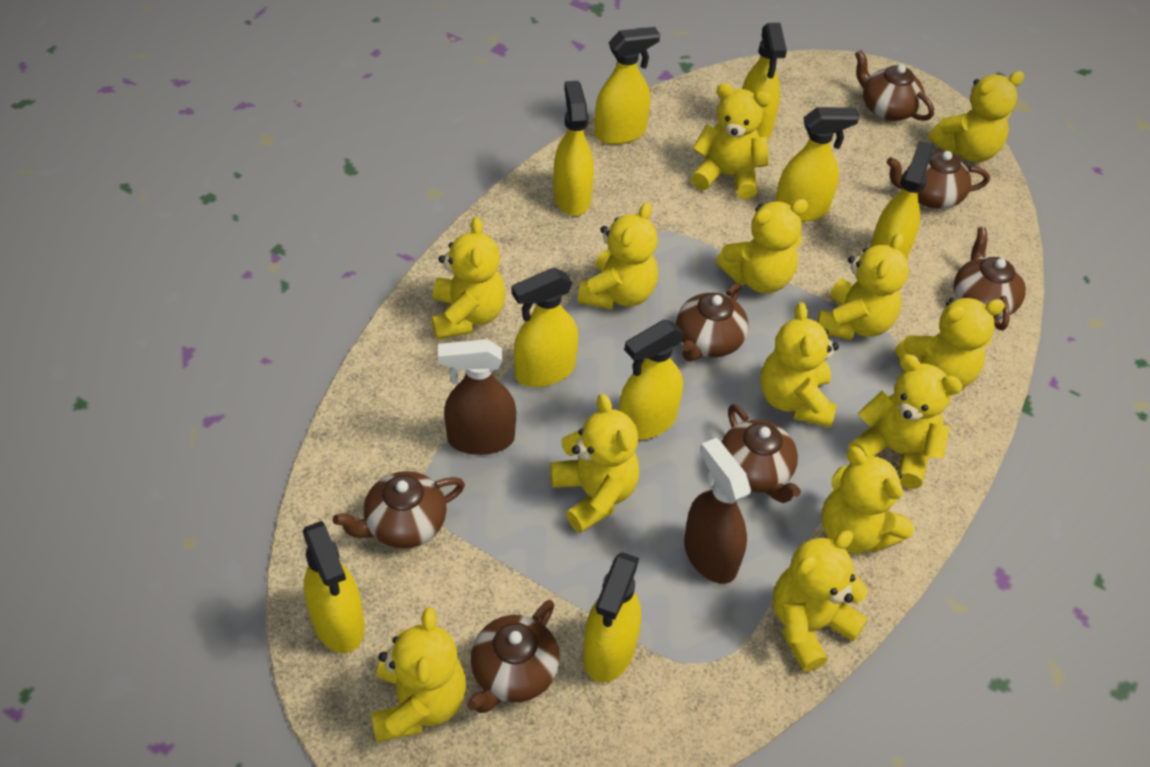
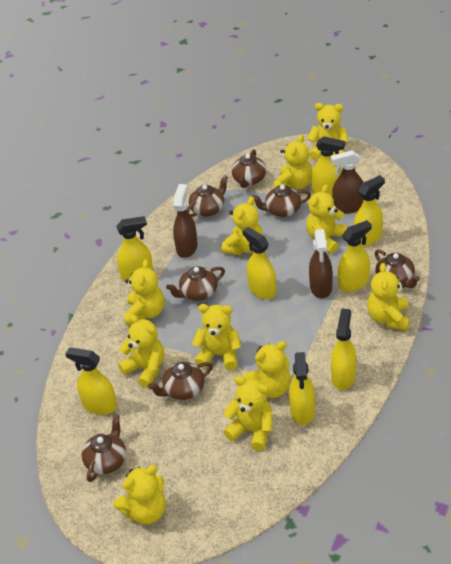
brown spray bottle: 2 -> 3
yellow spray bottle: 9 -> 8
yellow teddy bear: 13 -> 11

